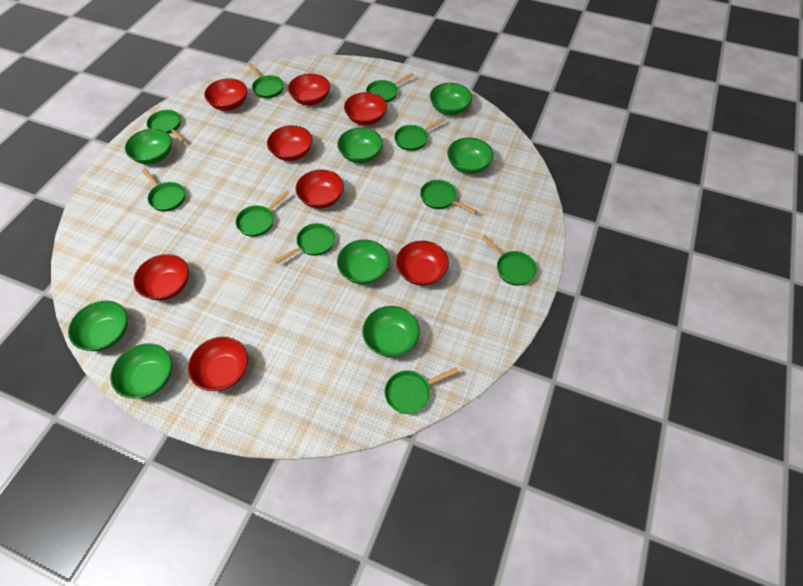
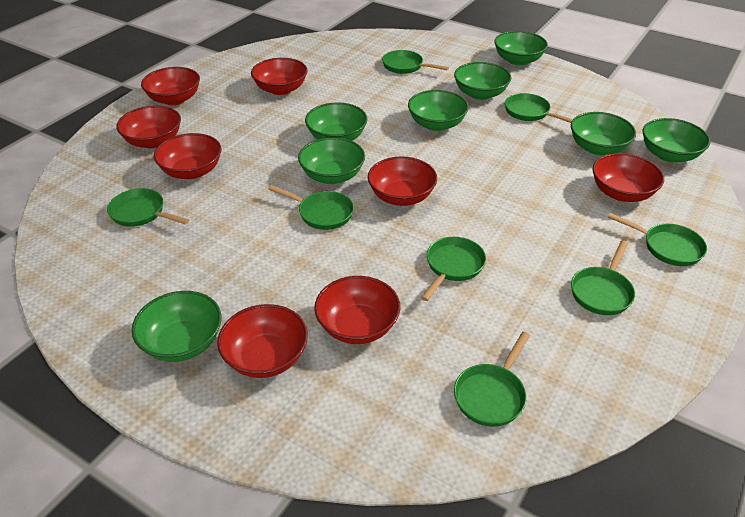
green pan: 10 -> 8

